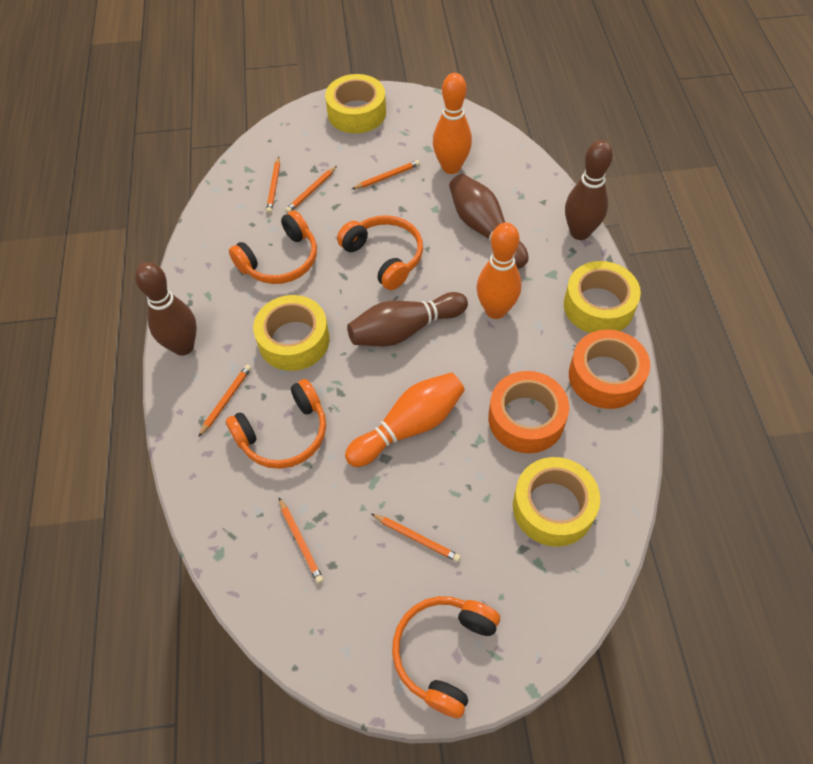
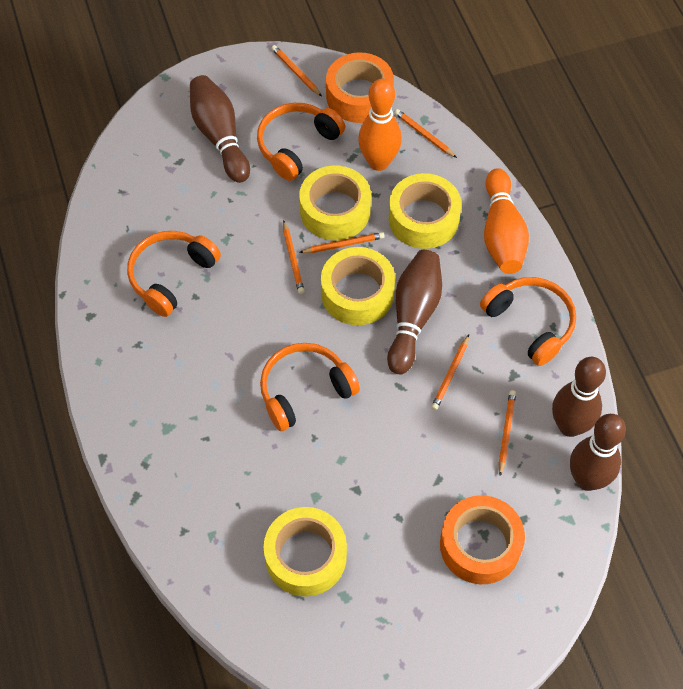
orange bowling pin: 3 -> 2

